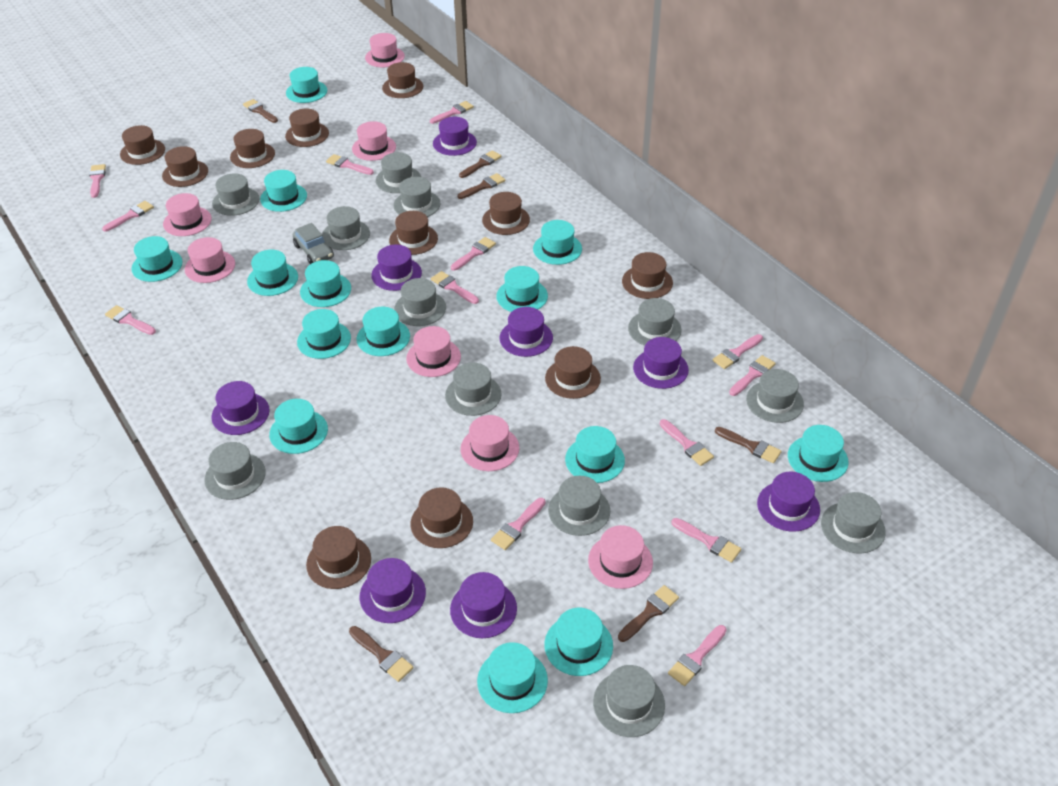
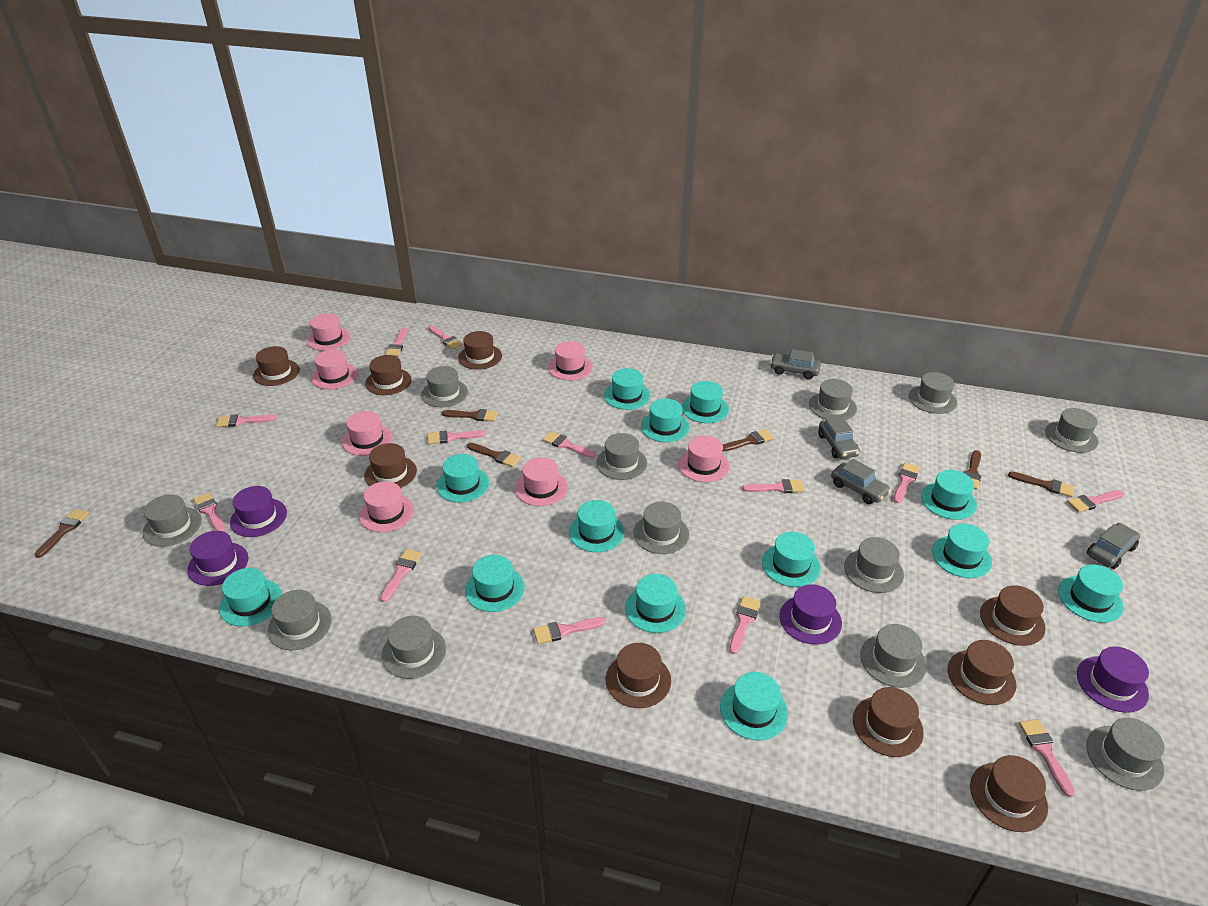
brown hat: 11 -> 9
grey car: 1 -> 4
purple hat: 8 -> 4
turquoise hat: 14 -> 13

